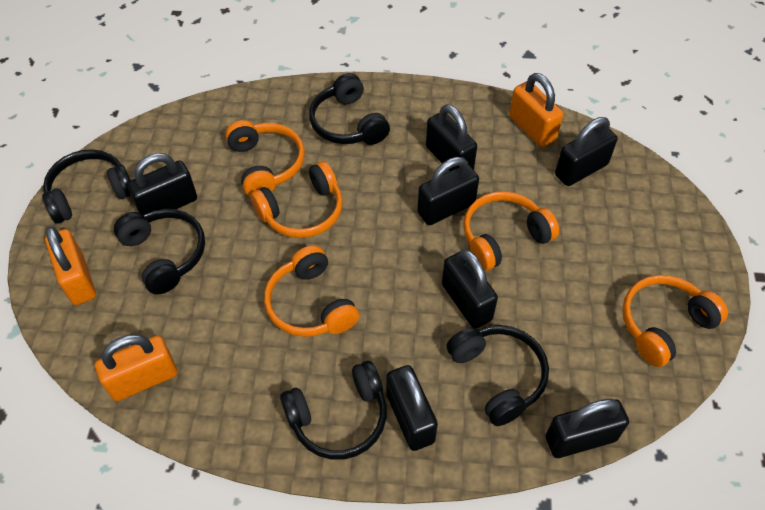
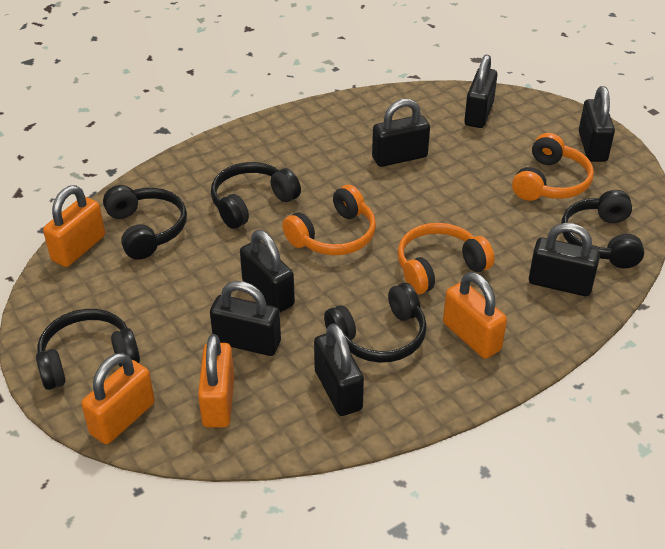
orange headphones: 5 -> 3
orange padlock: 3 -> 4

